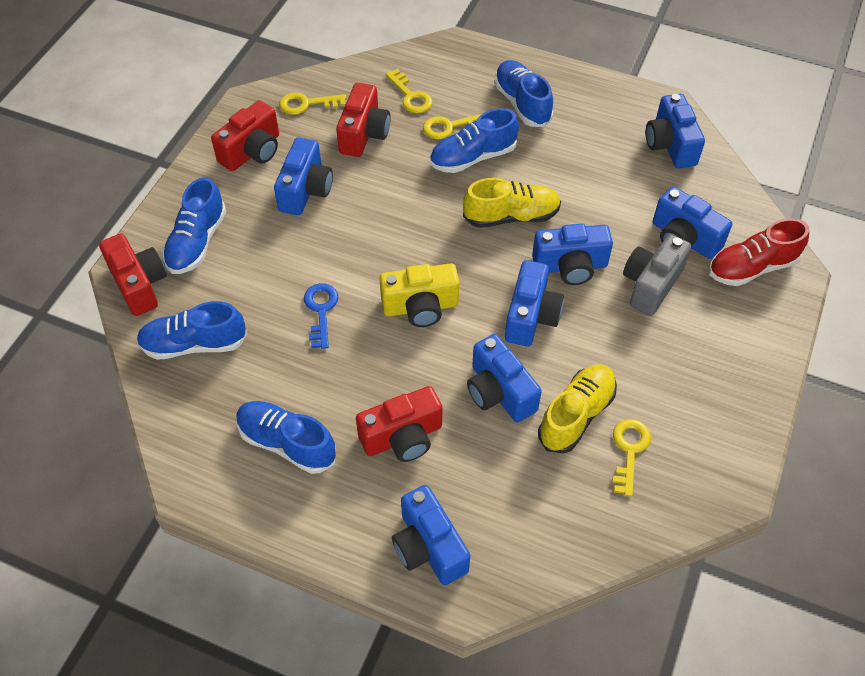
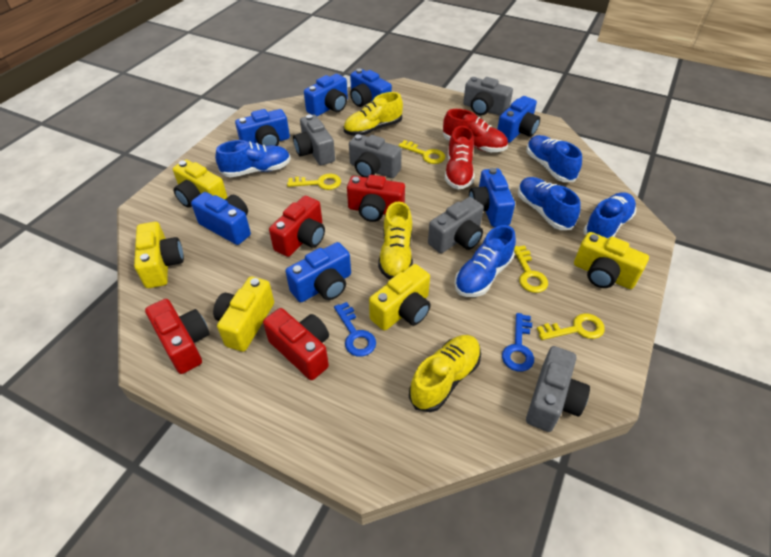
blue key: 1 -> 2
grey camera: 1 -> 5
red shoe: 1 -> 2
yellow camera: 1 -> 5
yellow shoe: 2 -> 3

